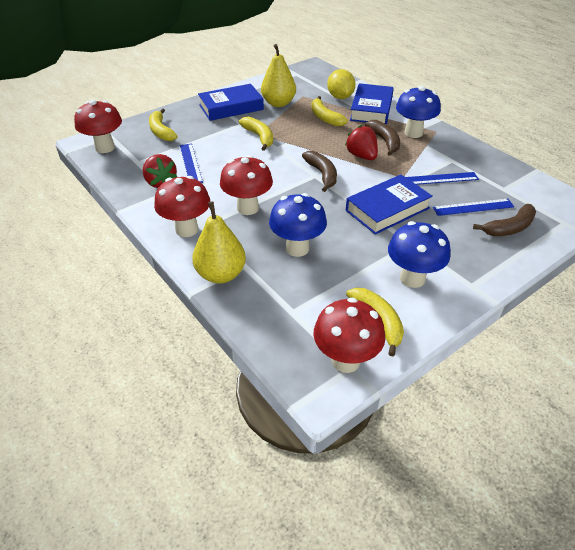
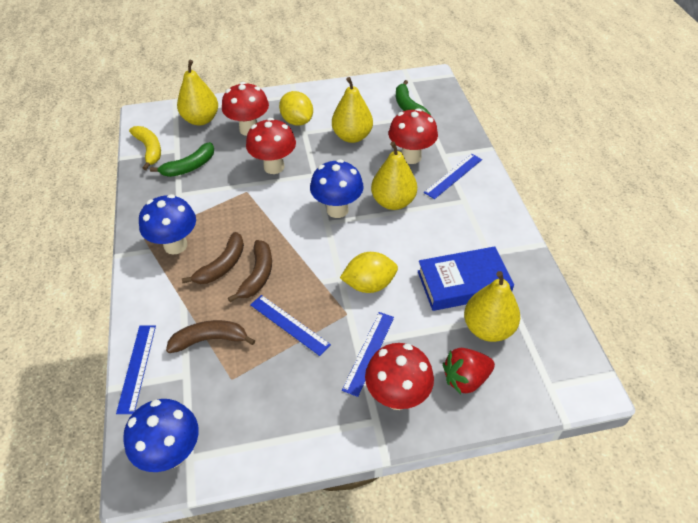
blue book: 3 -> 1
blue ruler: 3 -> 4
green banana: 0 -> 2
red strawberry: 2 -> 1
yellow banana: 4 -> 1
yellow lemon: 1 -> 2
yellow pear: 2 -> 4

